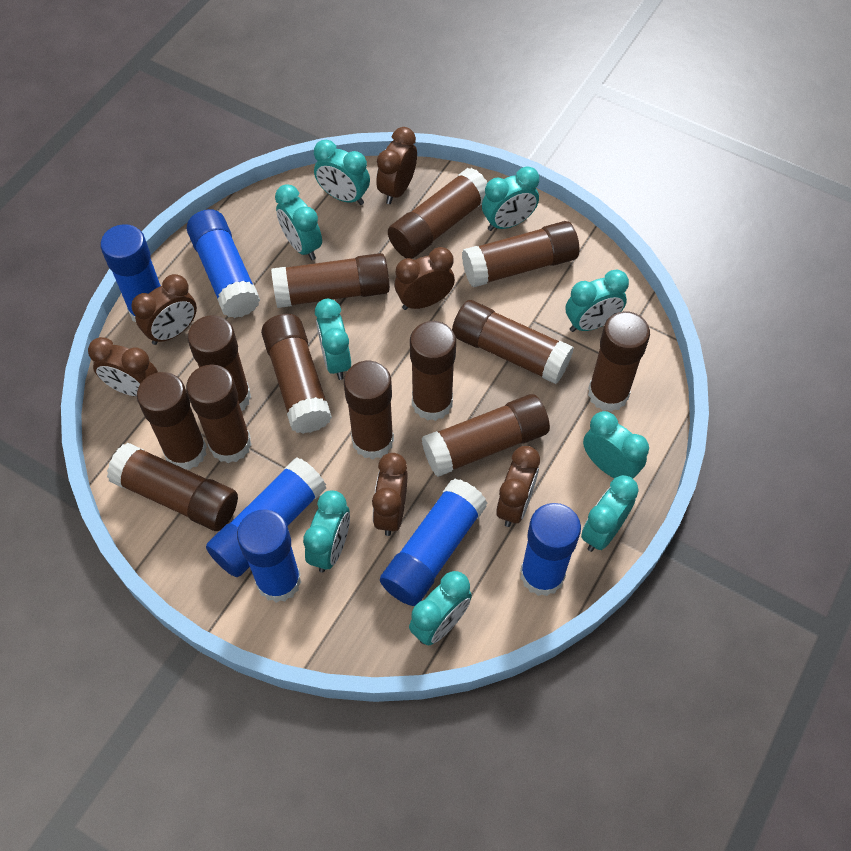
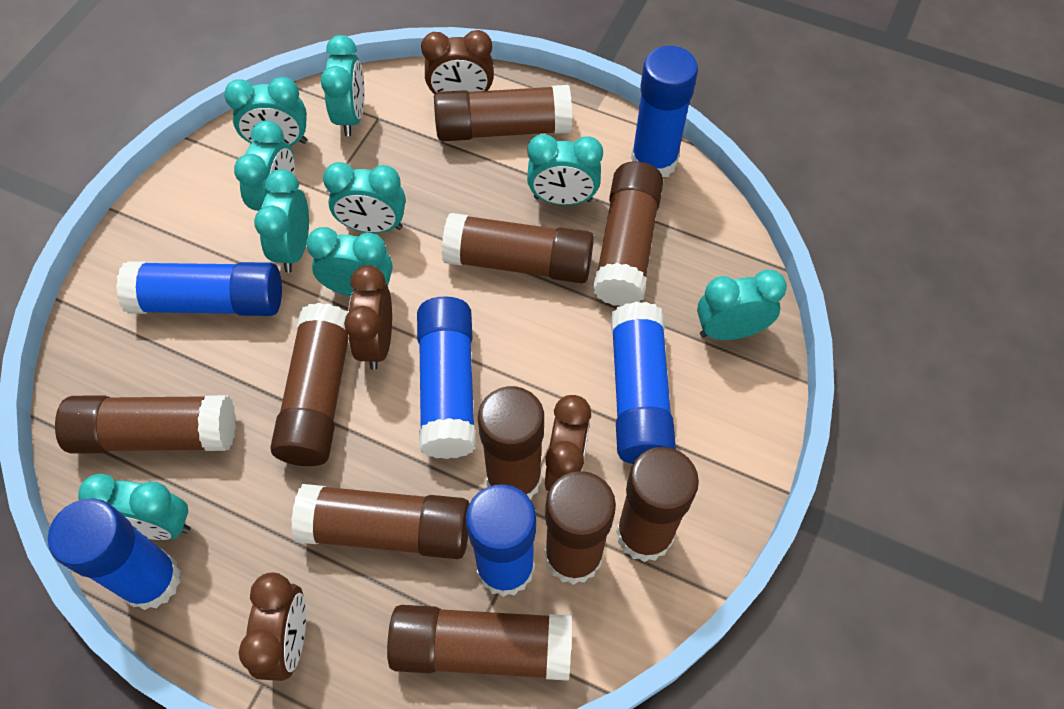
brown clock: 6 -> 4
brown glue stick: 13 -> 10

